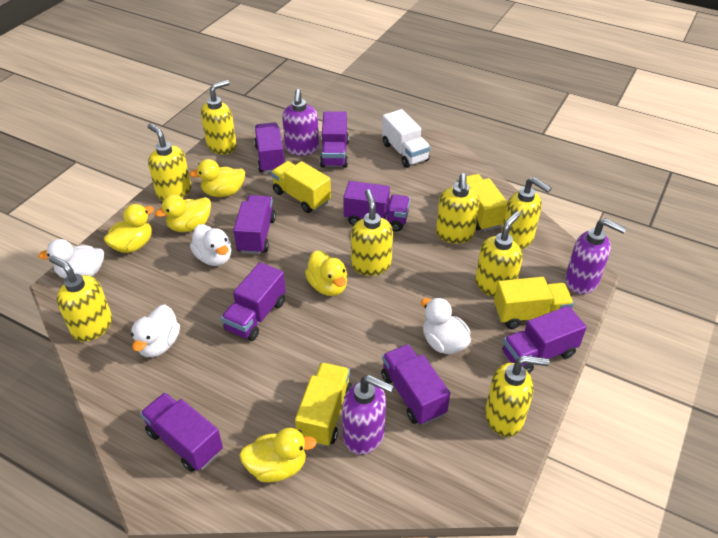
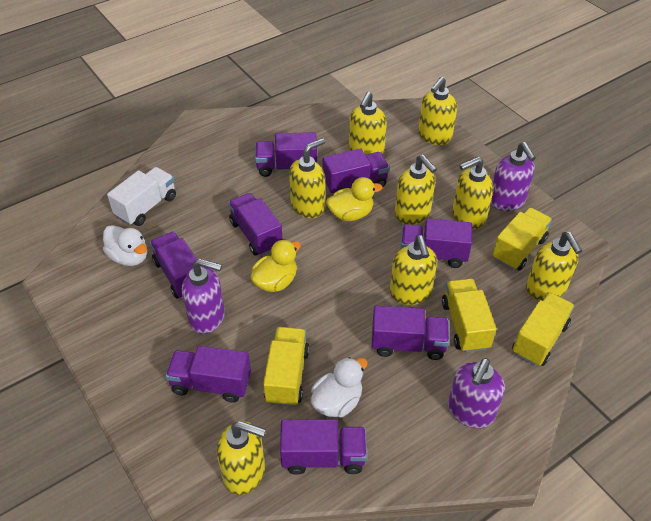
white duck: 4 -> 2
yellow duck: 5 -> 2

